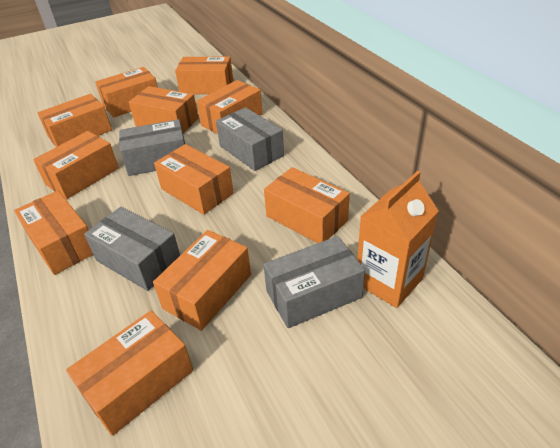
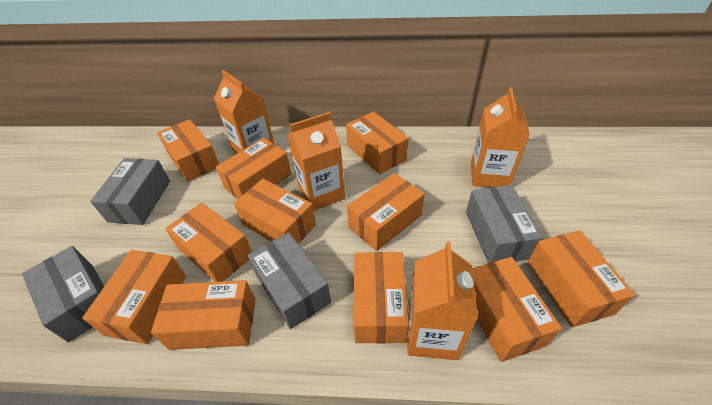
orange carton: 1 -> 4

